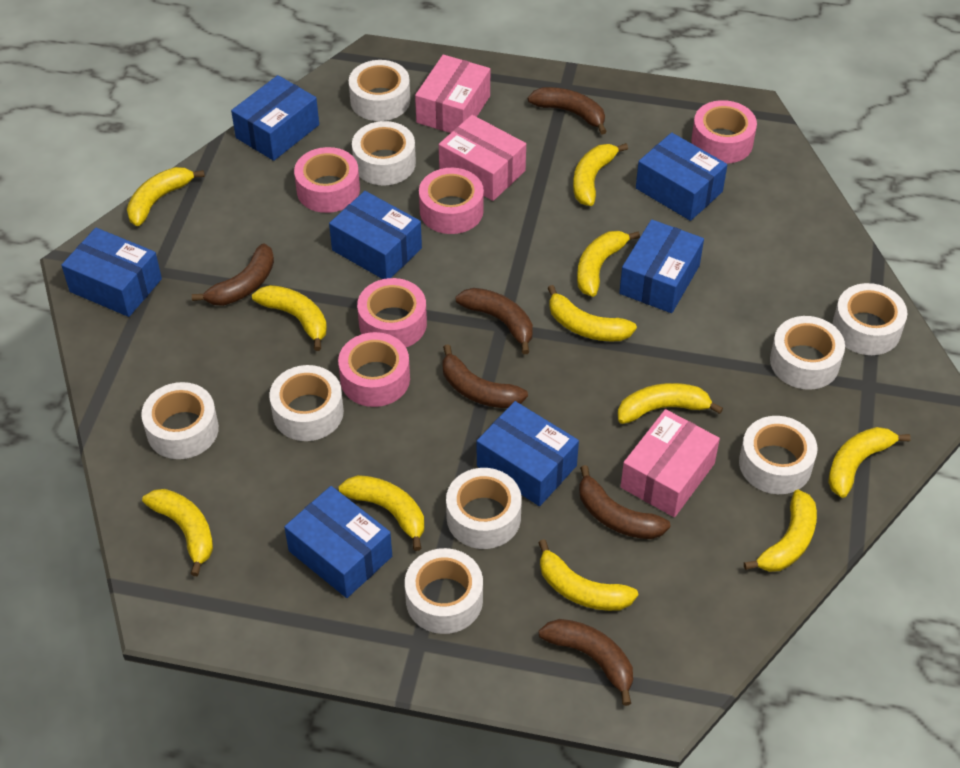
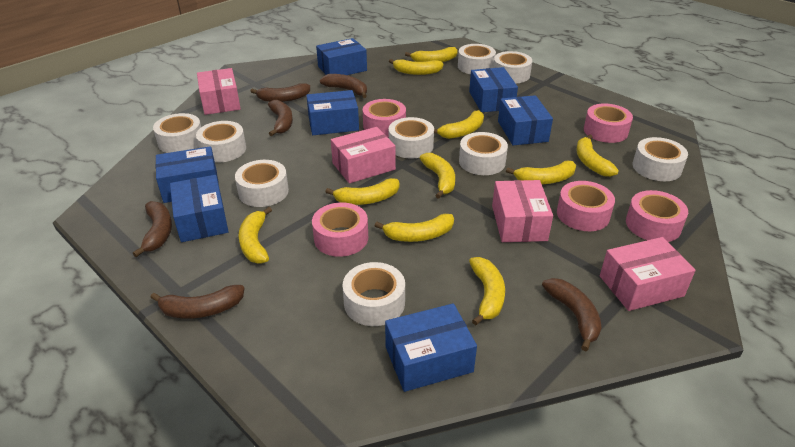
pink box: 3 -> 4
yellow banana: 11 -> 10

